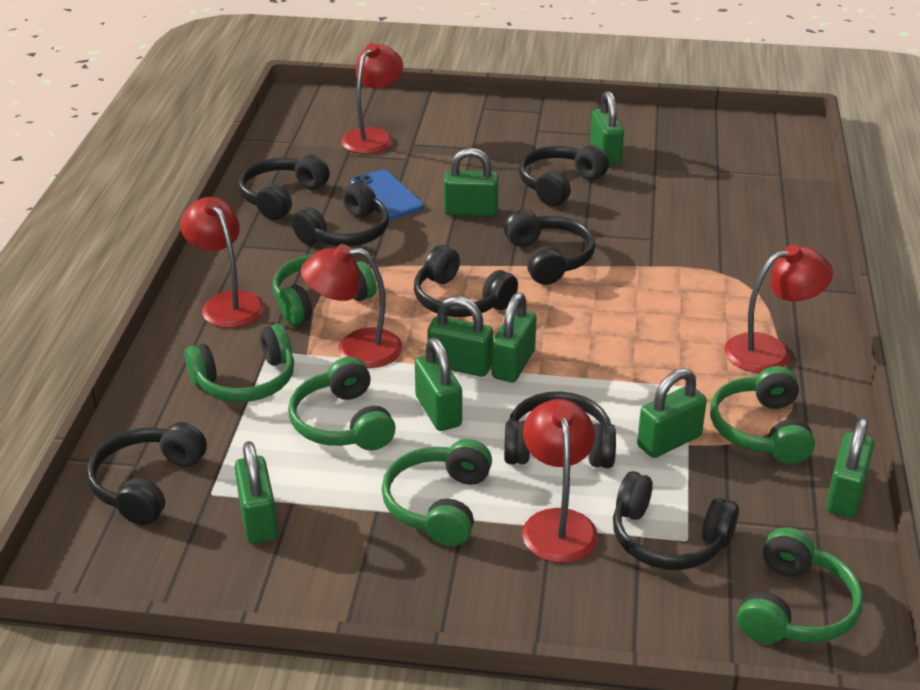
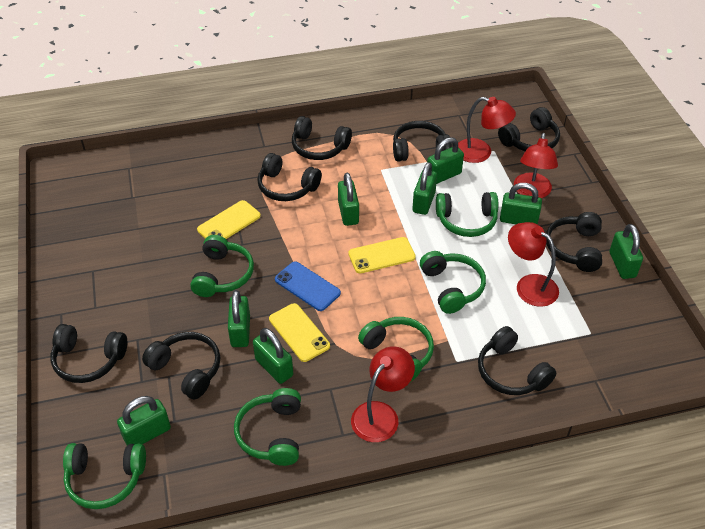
red lamp: 5 -> 4
yellow phone: 0 -> 3

